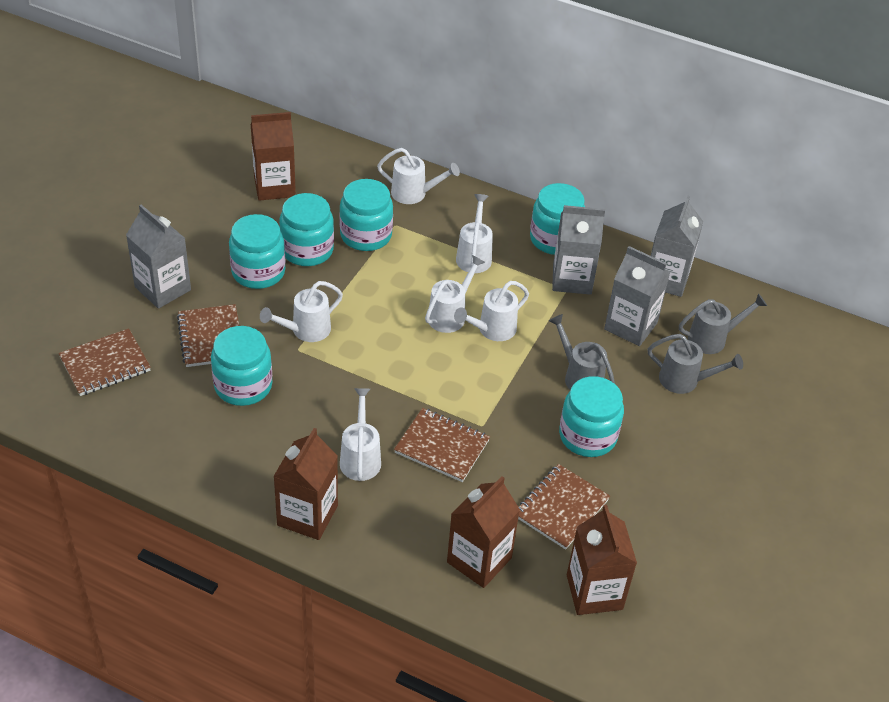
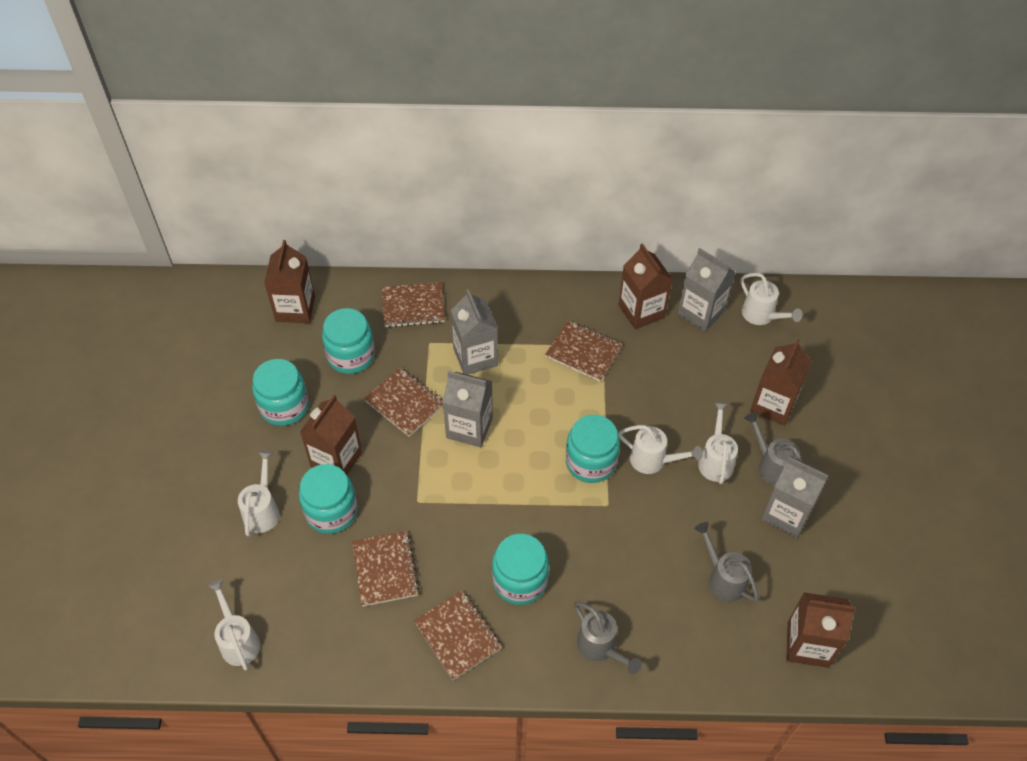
brown carton: 4 -> 5
brown notebook: 4 -> 5
turquoise jar: 6 -> 5
white watering can: 6 -> 5

